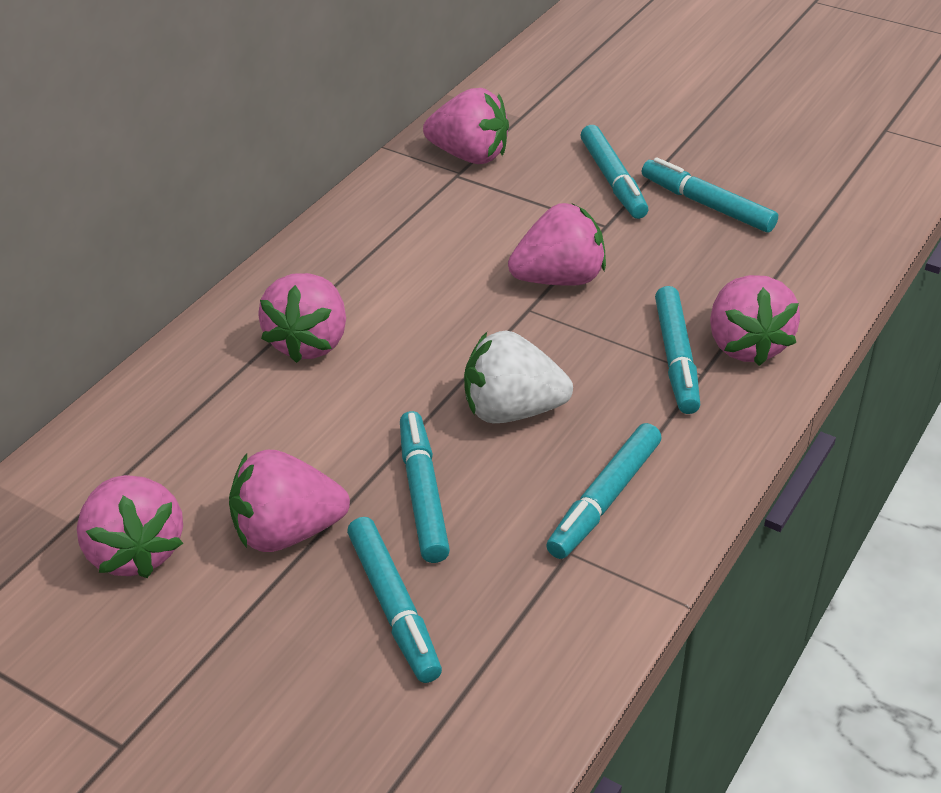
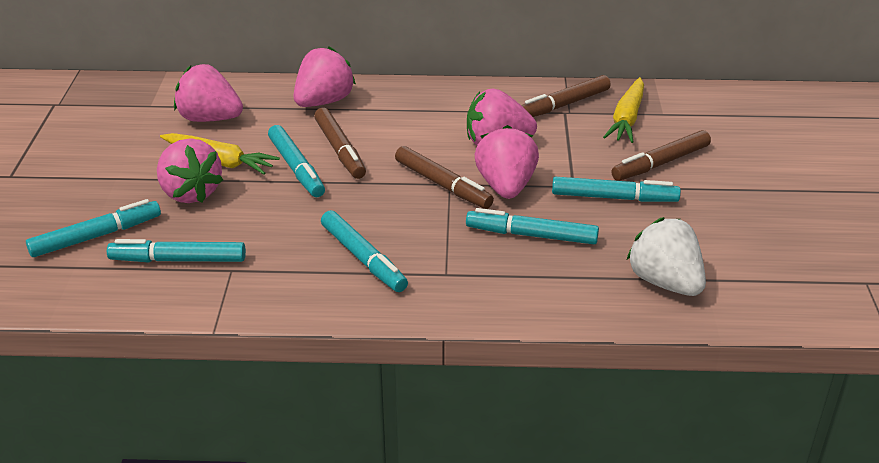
brown marker: 0 -> 4
pink strawberry: 6 -> 5
yellow carrot: 0 -> 2

